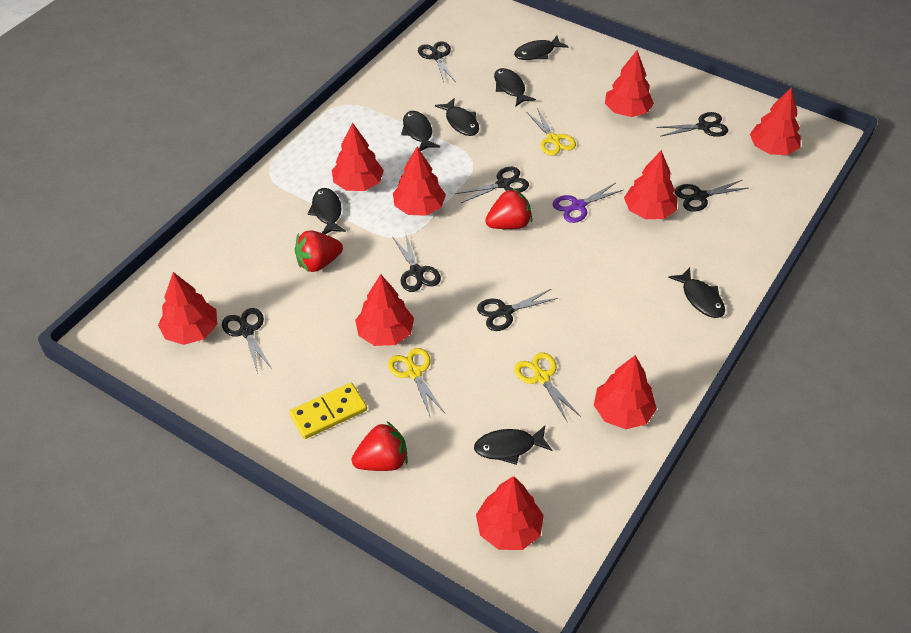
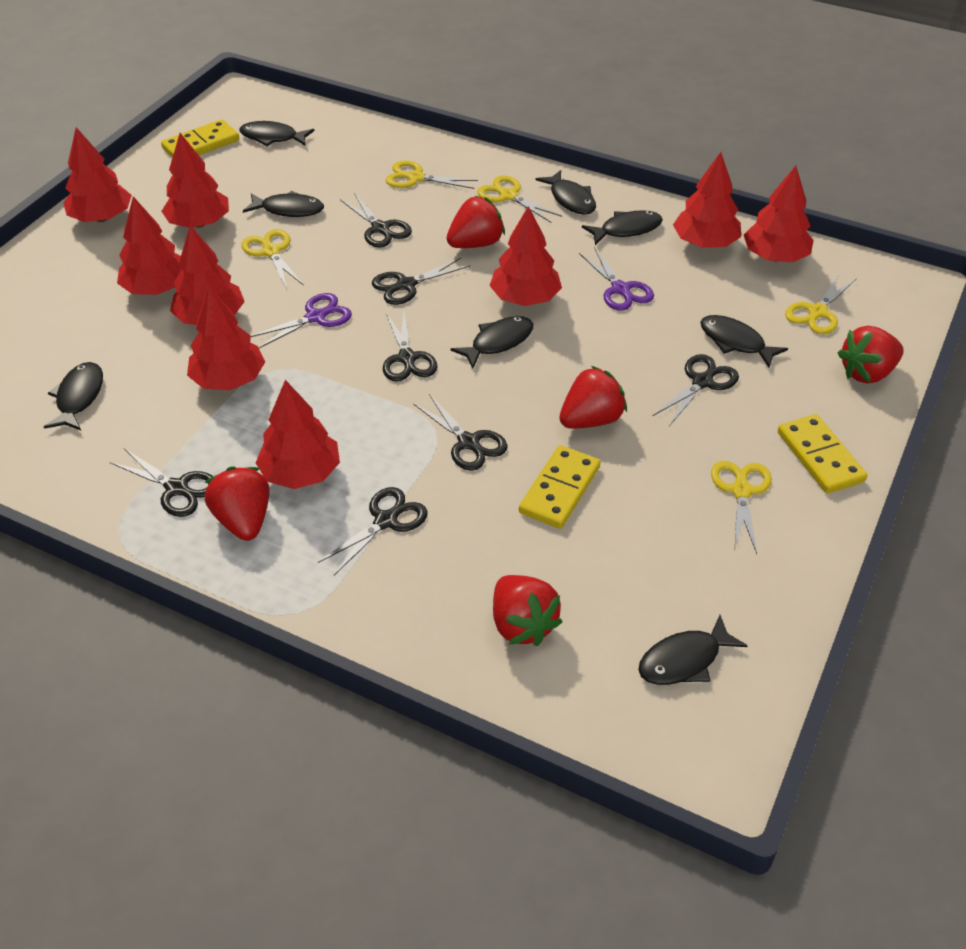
black fish: 7 -> 8
purple scissors: 1 -> 2
red strawberry: 3 -> 5
yellow domino: 1 -> 3
yellow scissors: 3 -> 5

